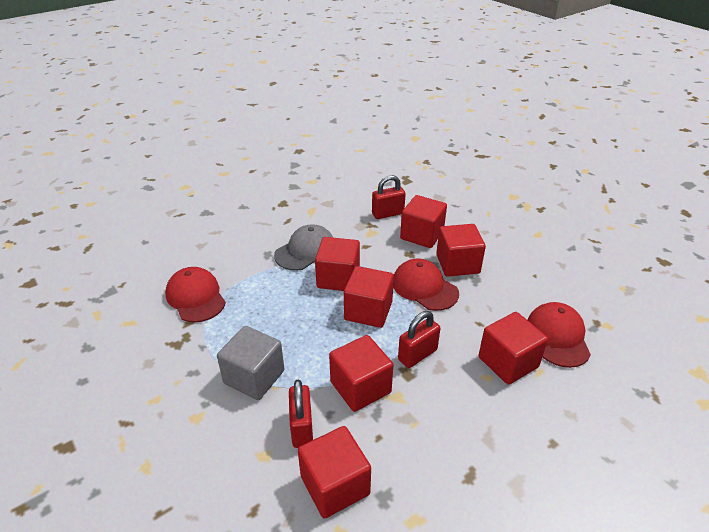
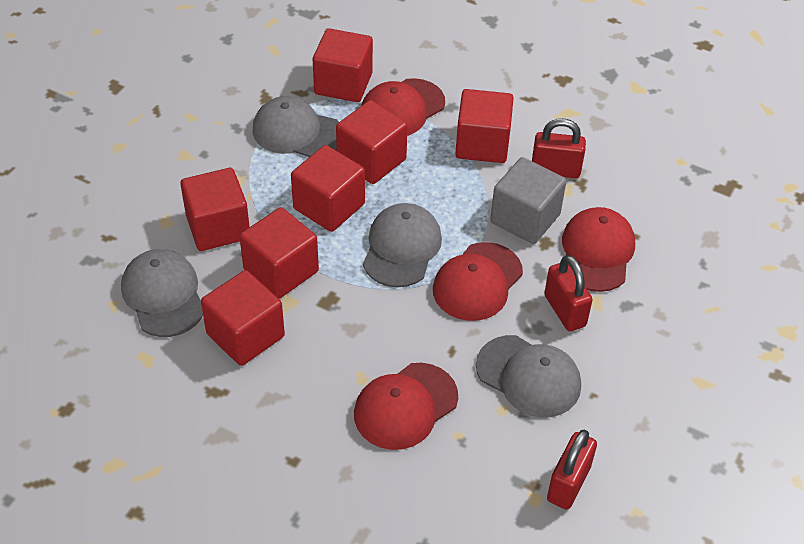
grey cap: 1 -> 4
red cap: 3 -> 4

